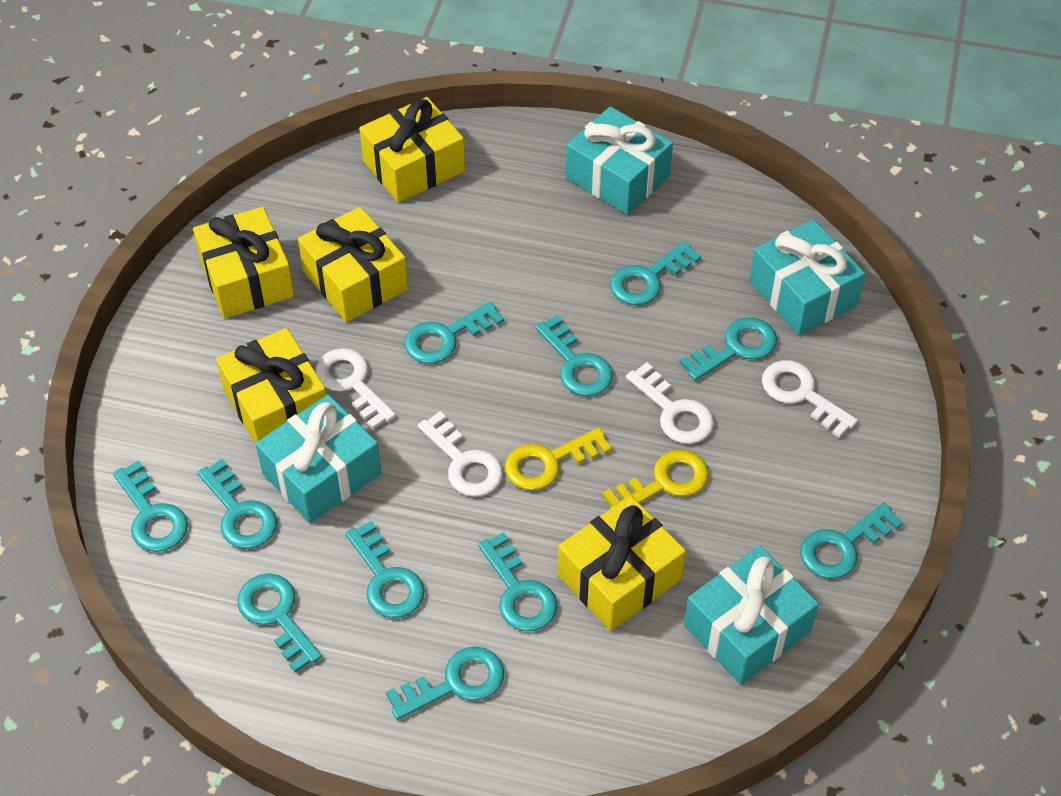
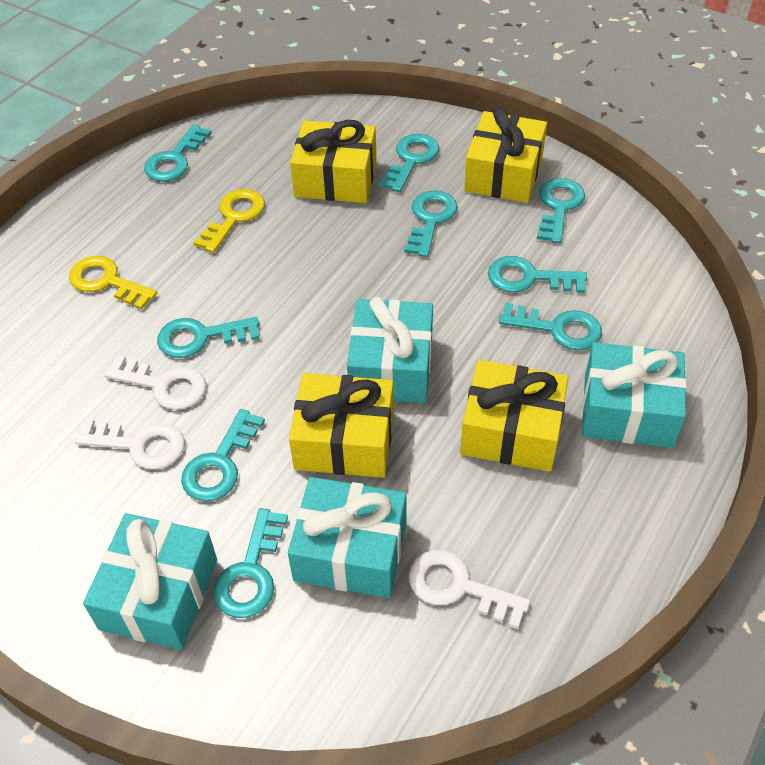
turquoise key: 11 -> 9
white key: 4 -> 3
yellow gift: 5 -> 4

